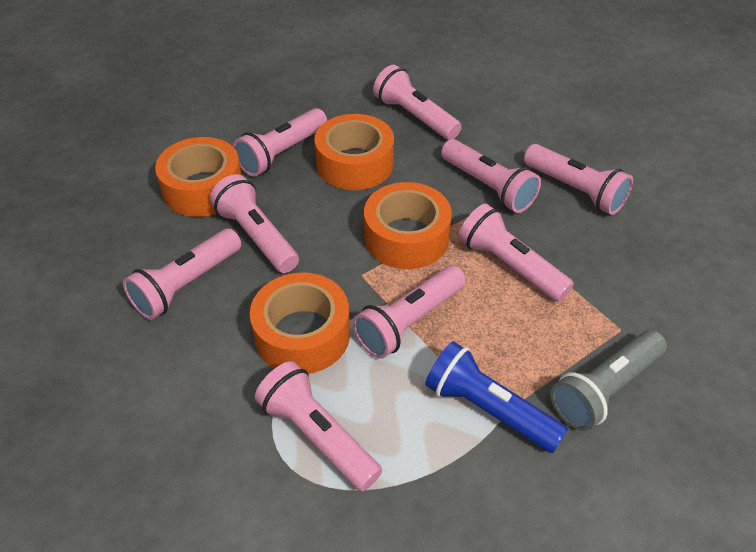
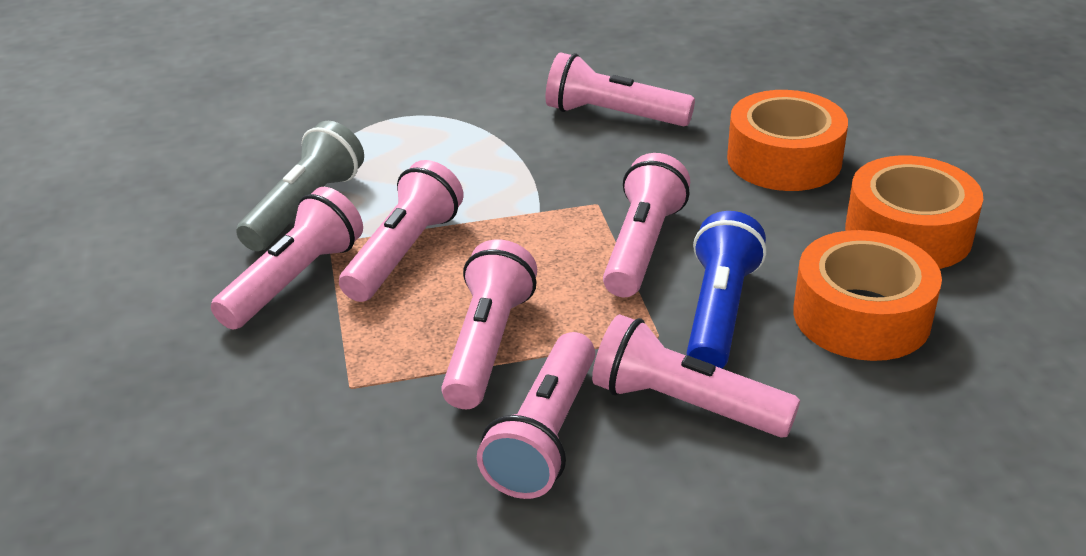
orange tape: 4 -> 3
pink flashlight: 9 -> 7

